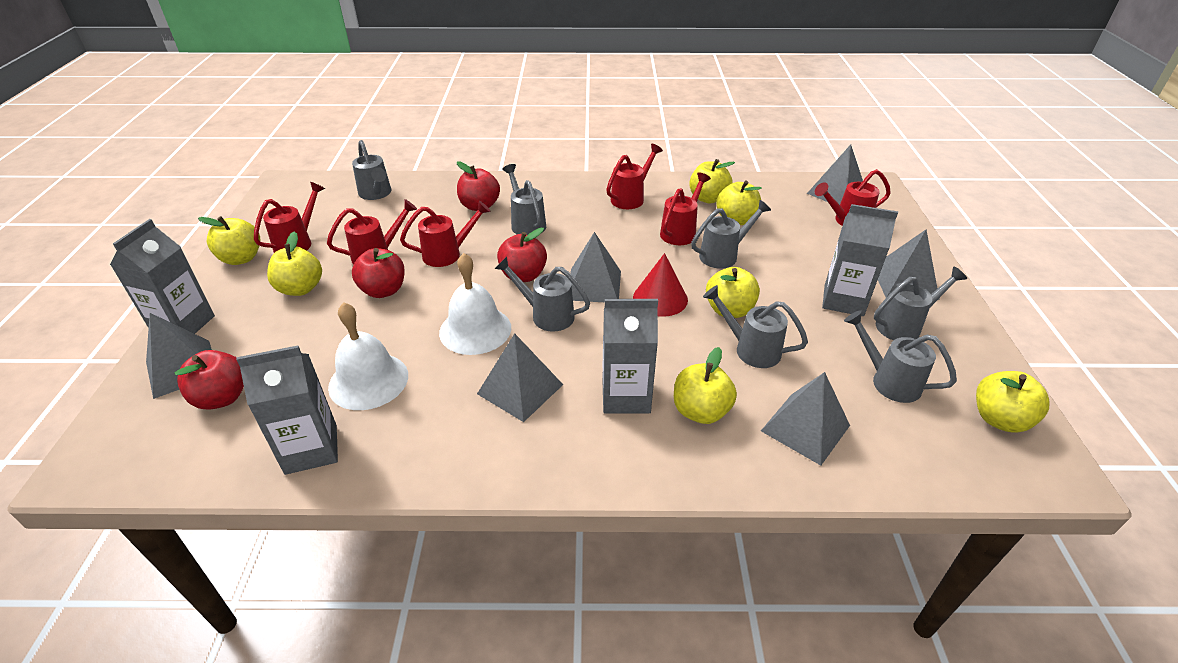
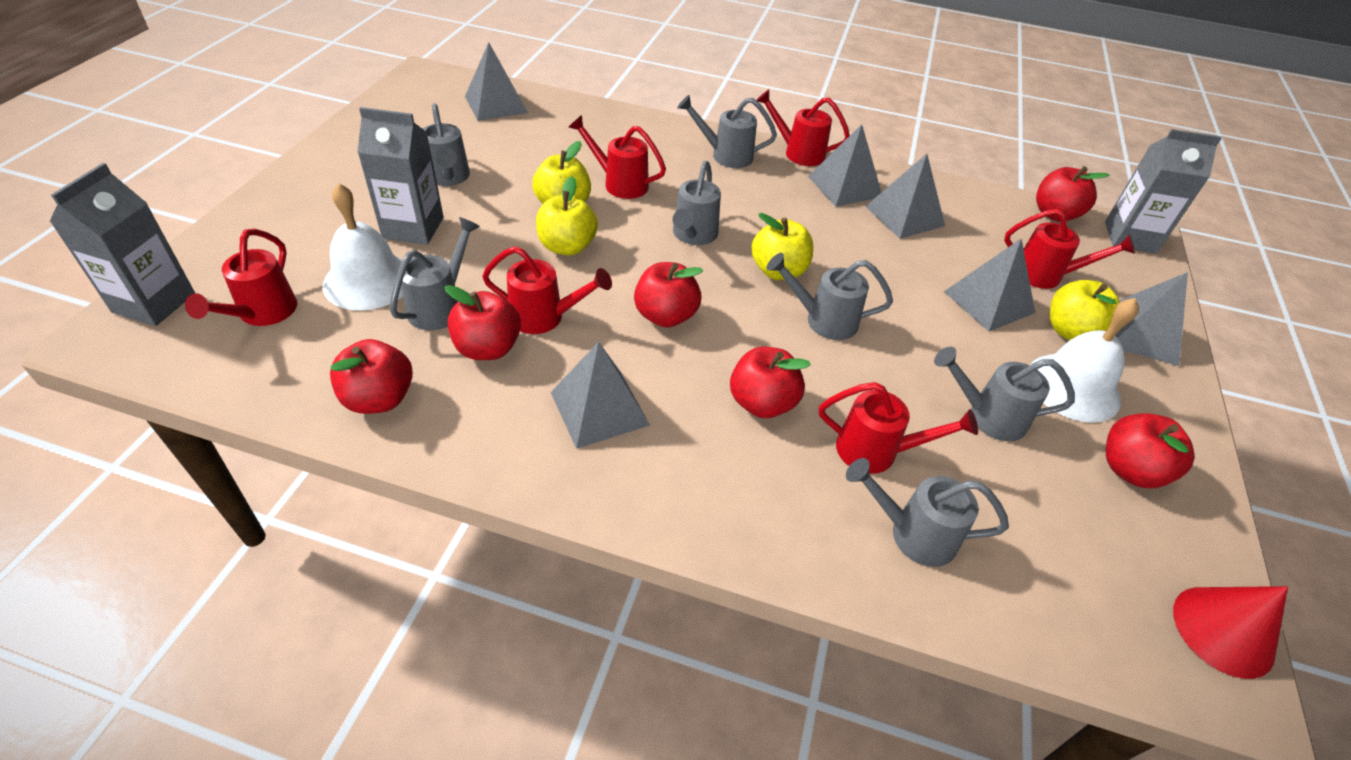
grey carton: 4 -> 3
red apple: 4 -> 6
yellow apple: 7 -> 4

